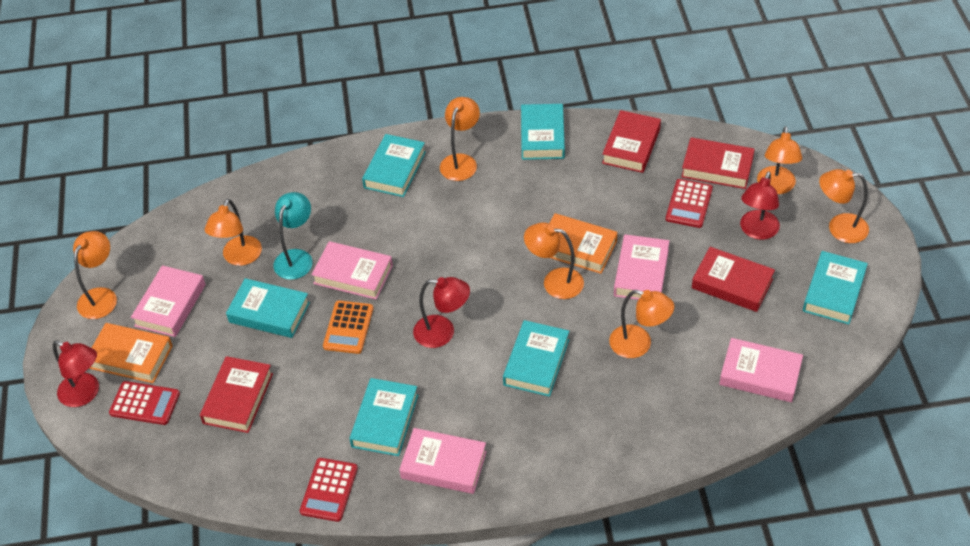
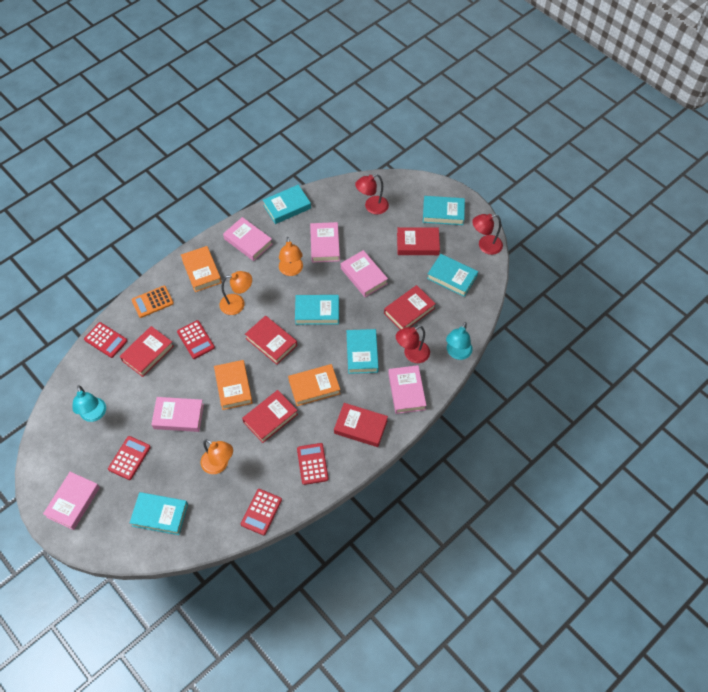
orange book: 2 -> 3
orange lamp: 7 -> 3
pink book: 5 -> 6
red book: 4 -> 6
red calculator: 3 -> 5
turquoise lamp: 1 -> 2

